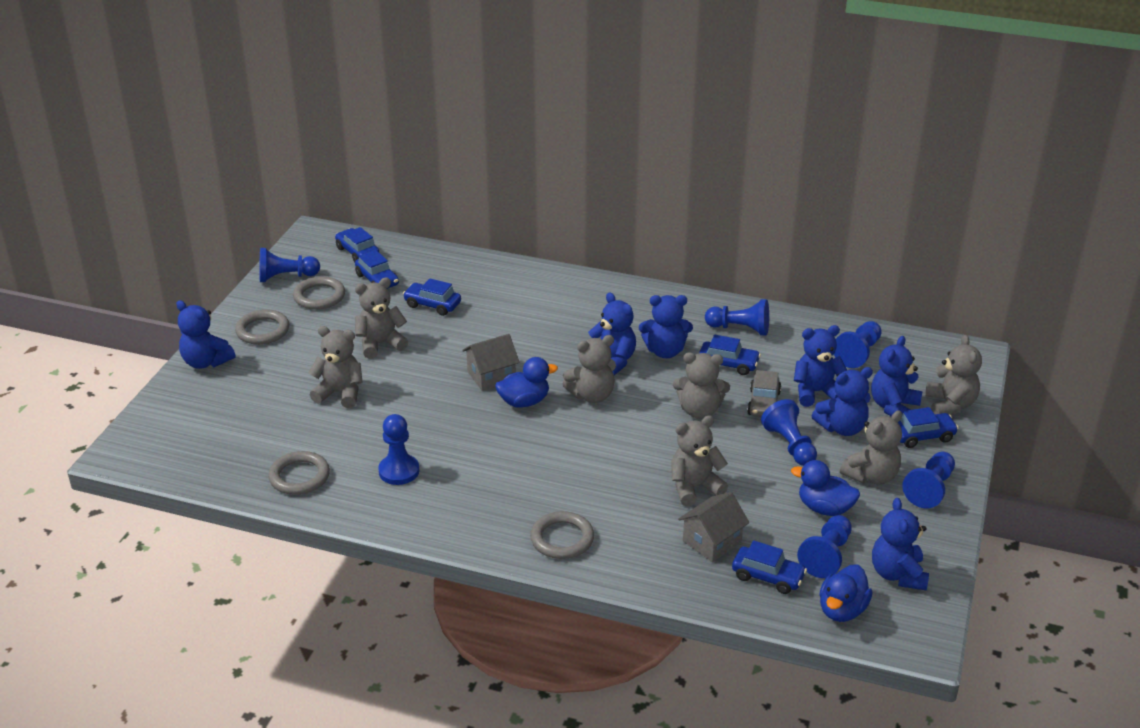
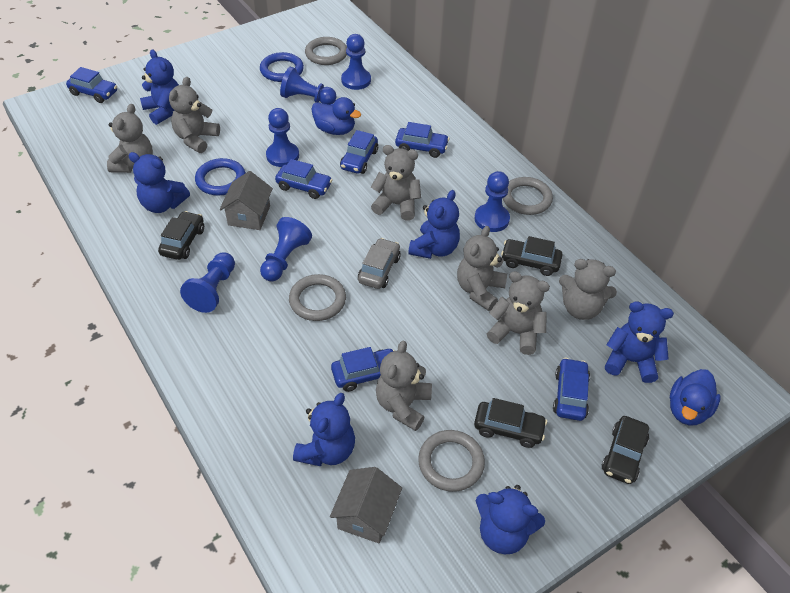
black car: 0 -> 4
blue duck: 3 -> 2
blue pawn: 7 -> 6
blue ring: 0 -> 2
blue teddy bear: 7 -> 6

